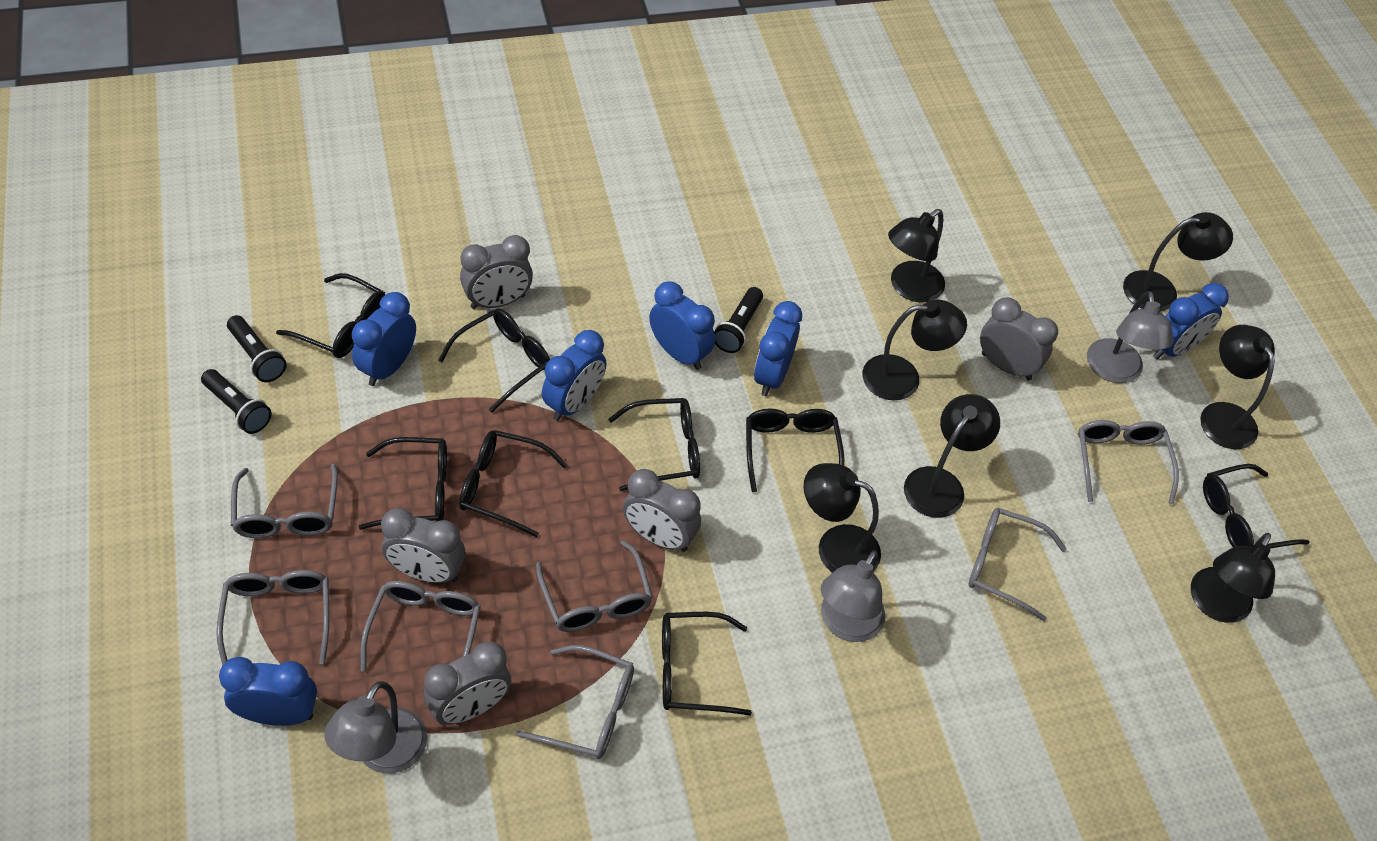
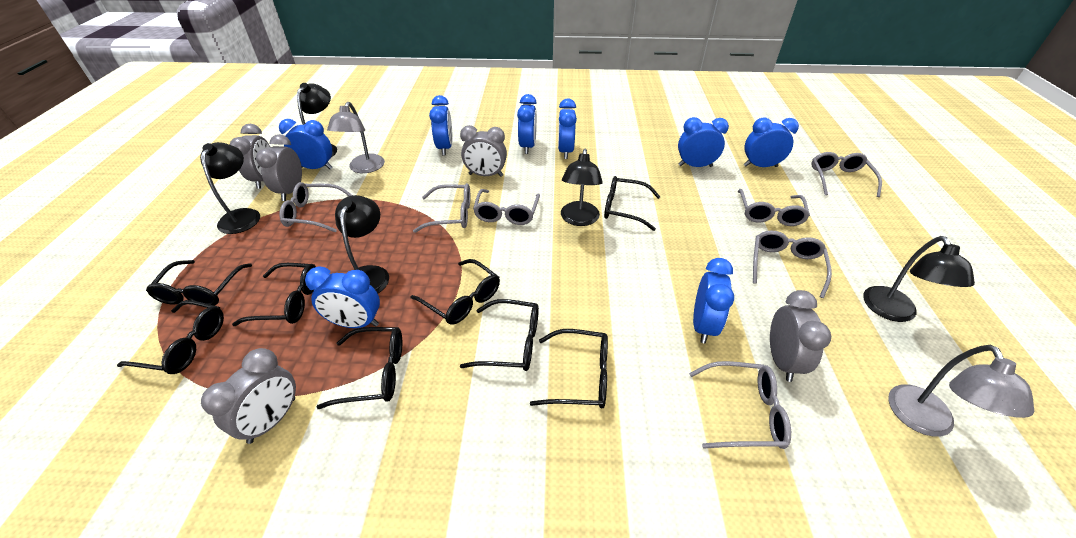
black flashlight: 3 -> 0
black lamp: 7 -> 5
blue clock: 6 -> 8
grey lamp: 3 -> 2

